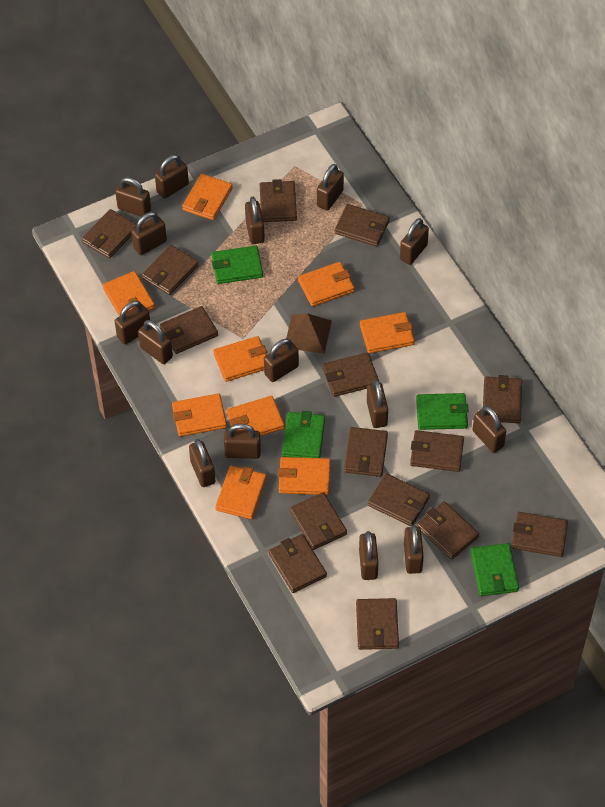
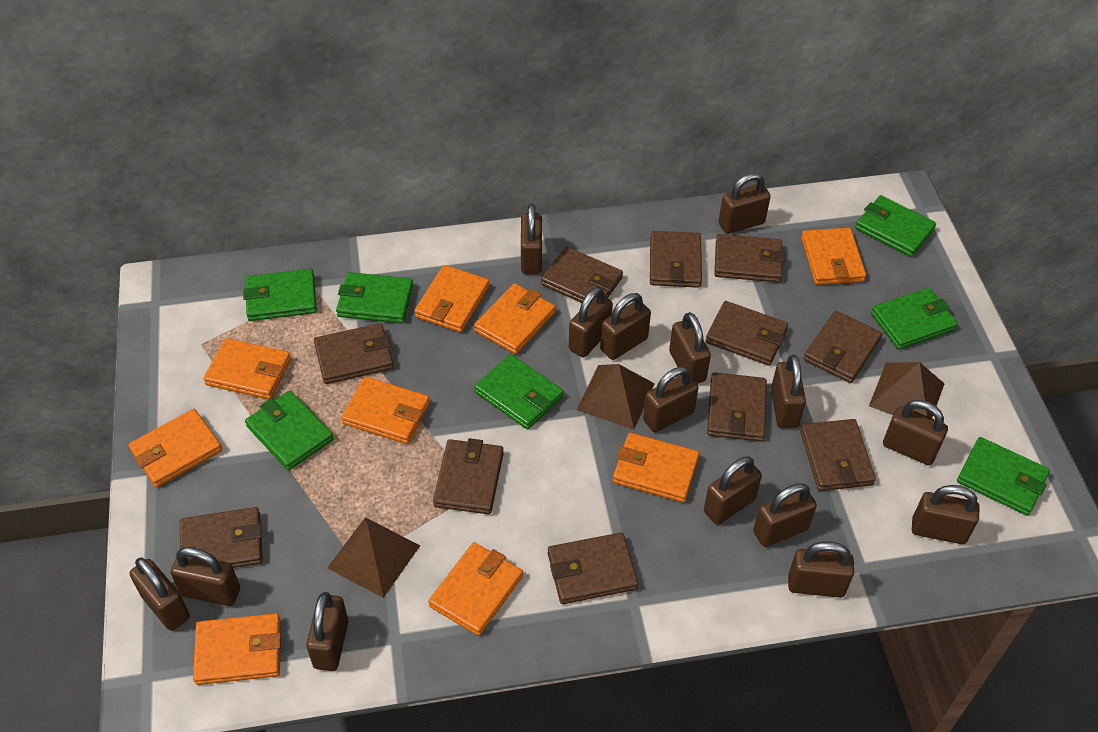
brown pyramid: 1 -> 3
brown wallet: 15 -> 11
green wallet: 4 -> 7

